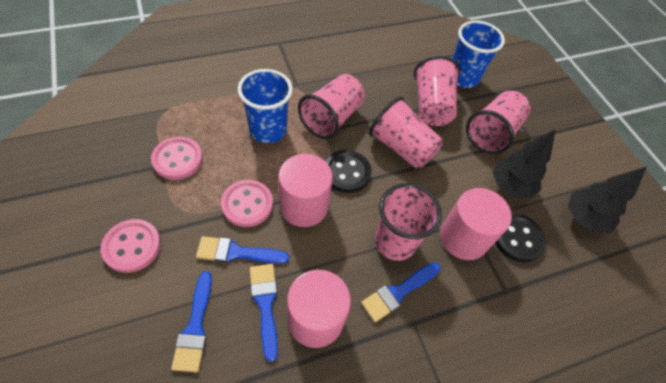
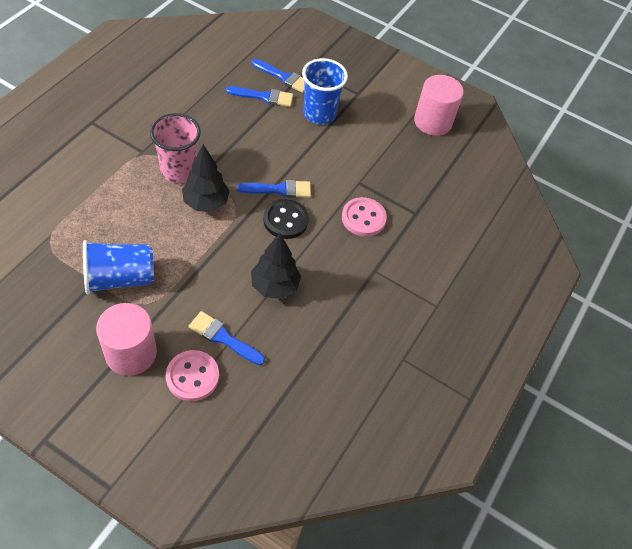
black button: 2 -> 1
pink button: 3 -> 2
pink cup: 5 -> 1
pink cylinder: 3 -> 2

